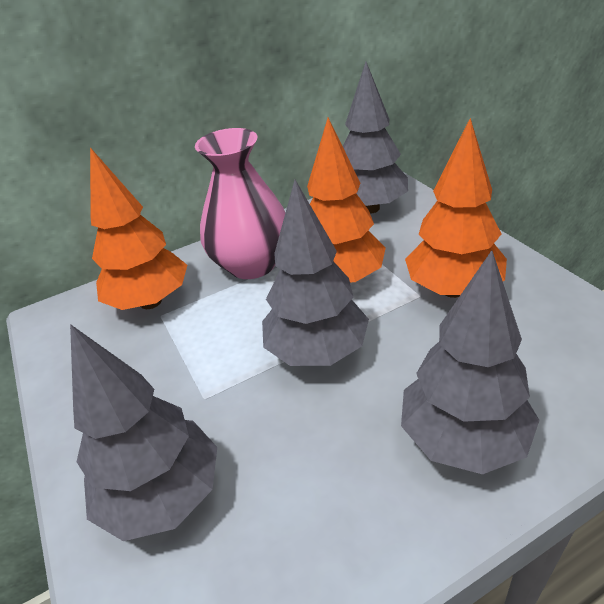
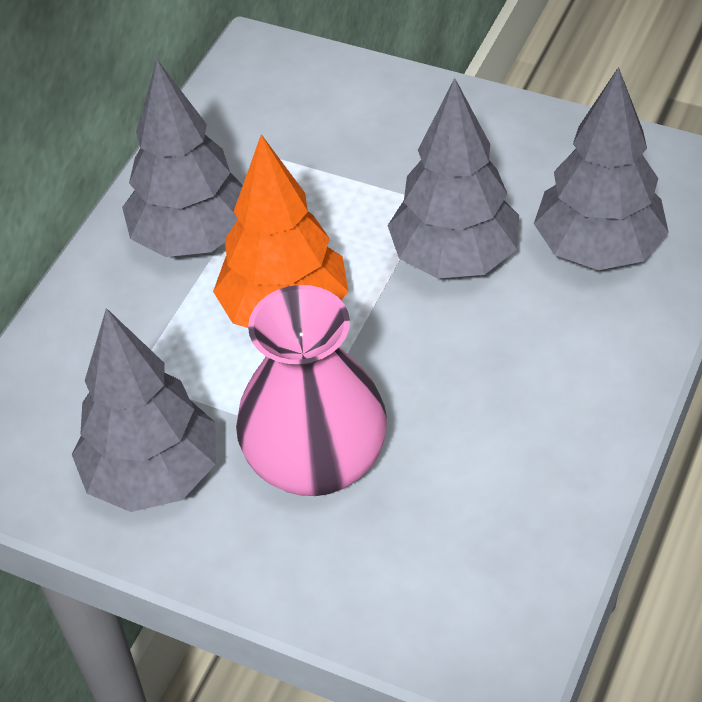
orange tree: 3 -> 1

